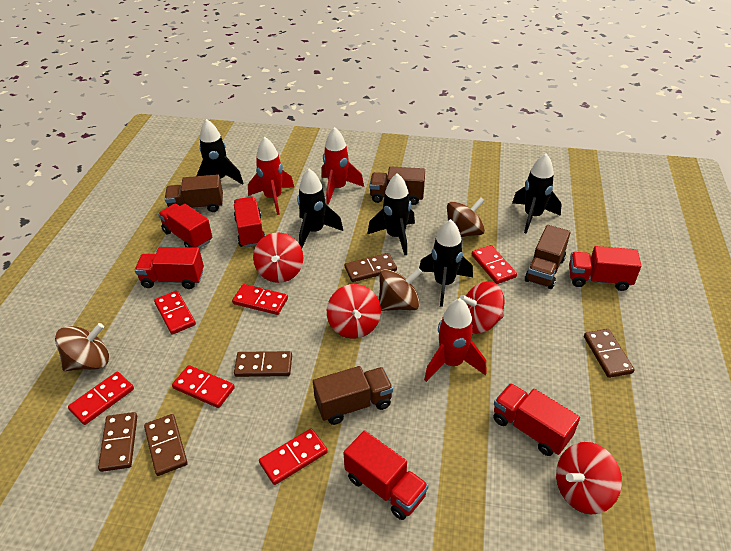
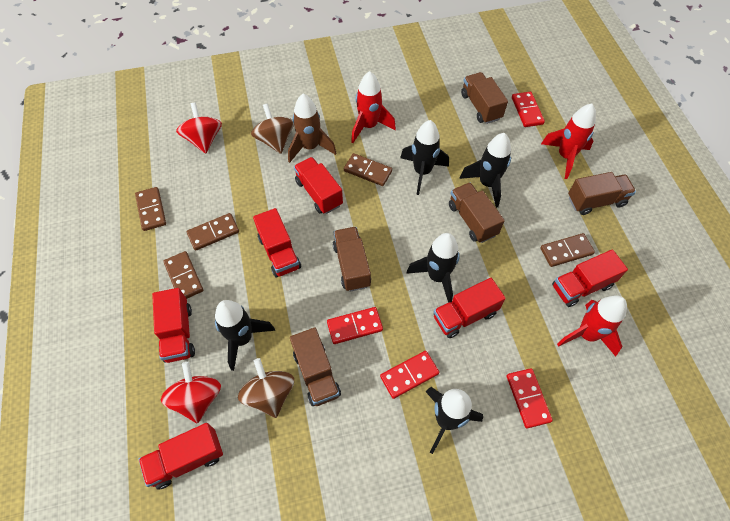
brown rocket: 0 -> 1
brown spinning top: 3 -> 2
brown truck: 4 -> 5
red domino: 6 -> 4
red spinning top: 4 -> 2

